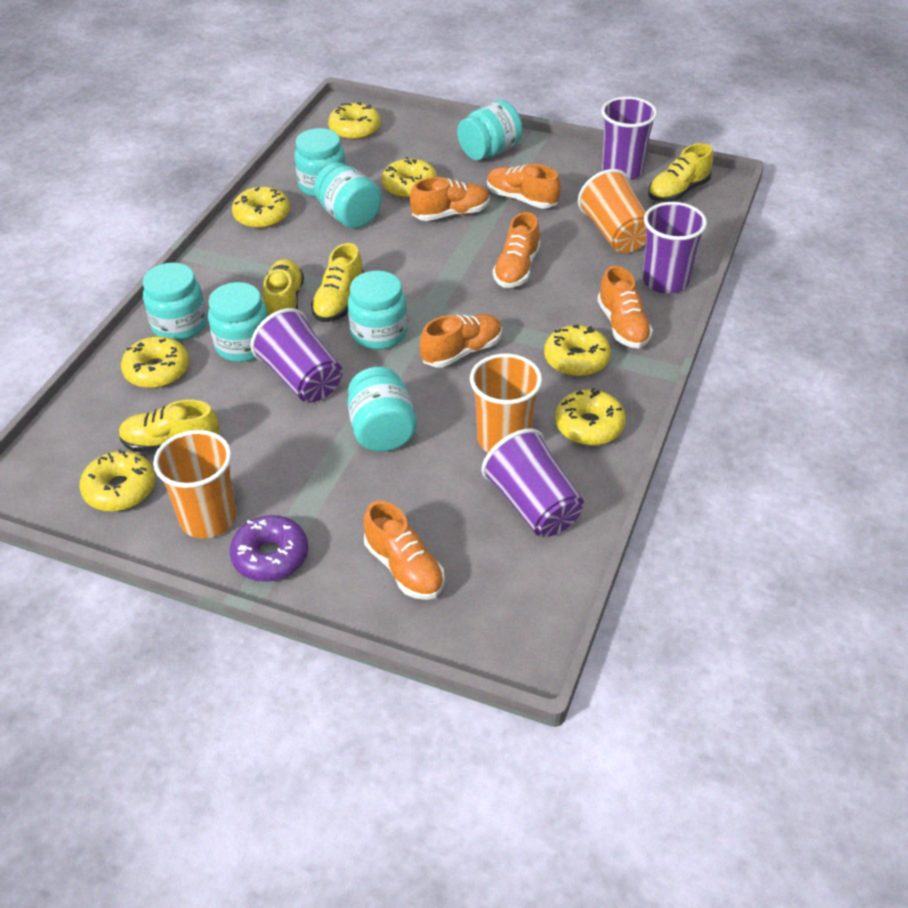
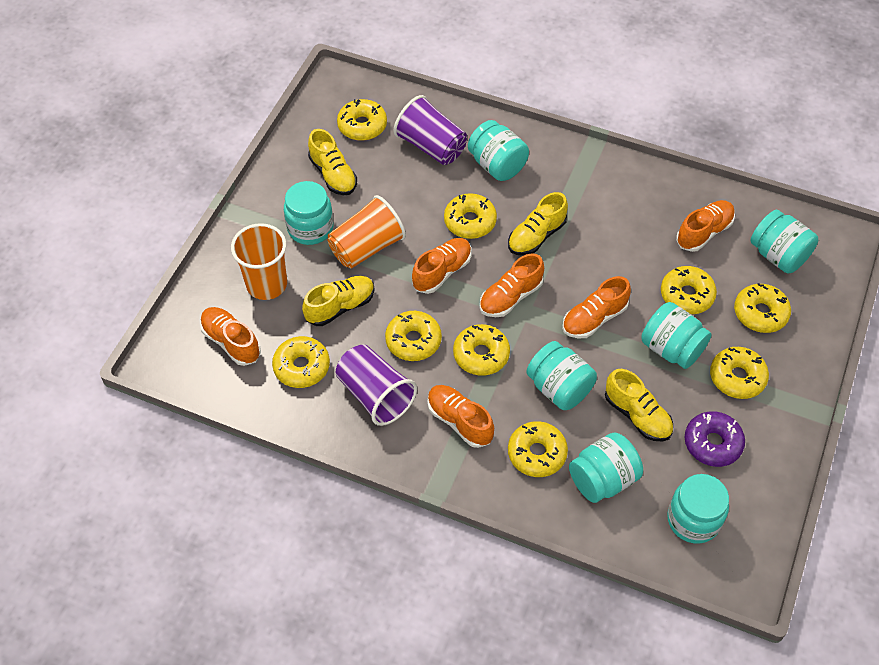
orange cup: 3 -> 2
purple cup: 4 -> 2
yellow donut: 7 -> 9

